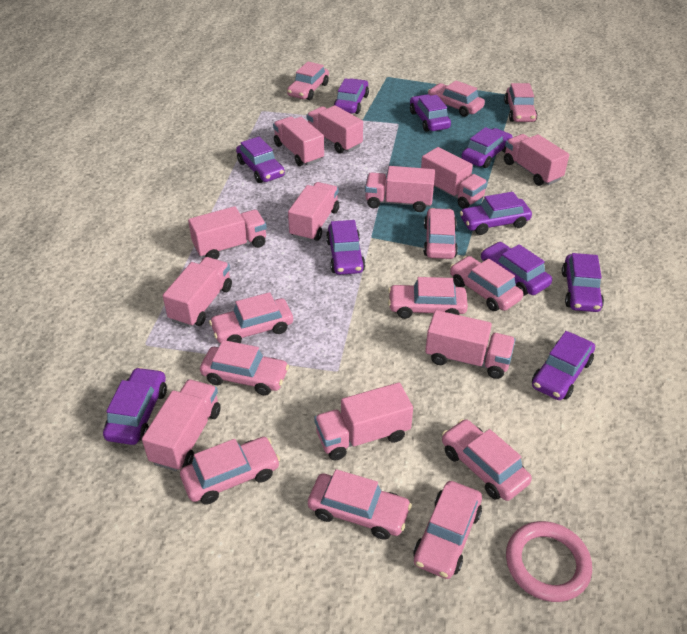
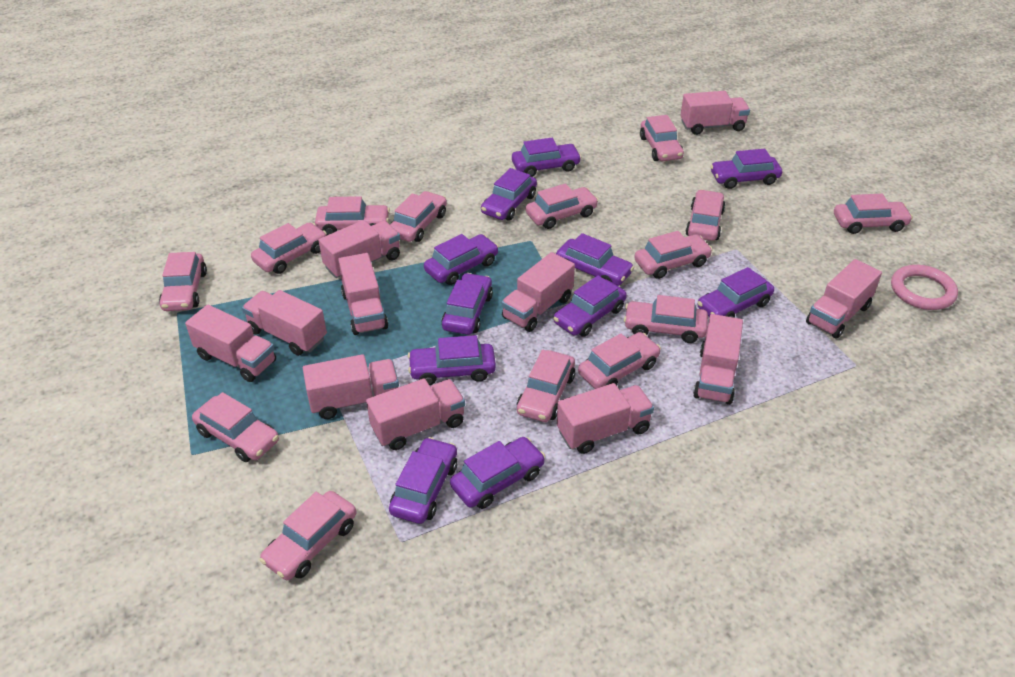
pink car: 12 -> 14
purple car: 10 -> 11

